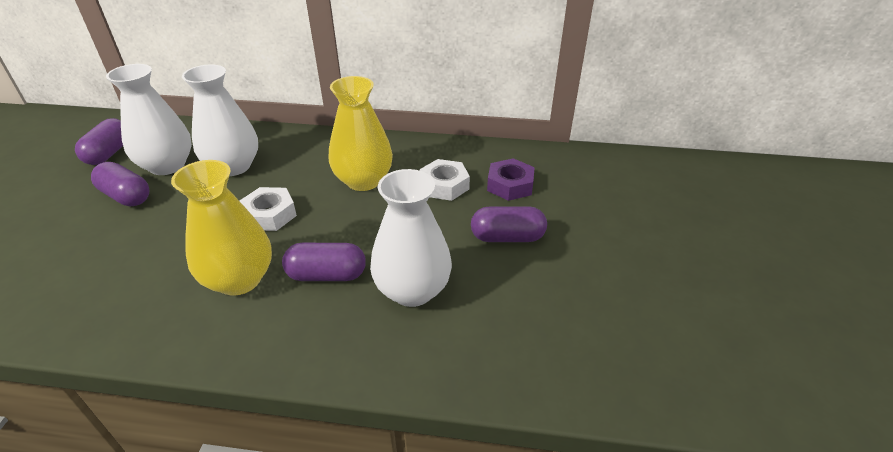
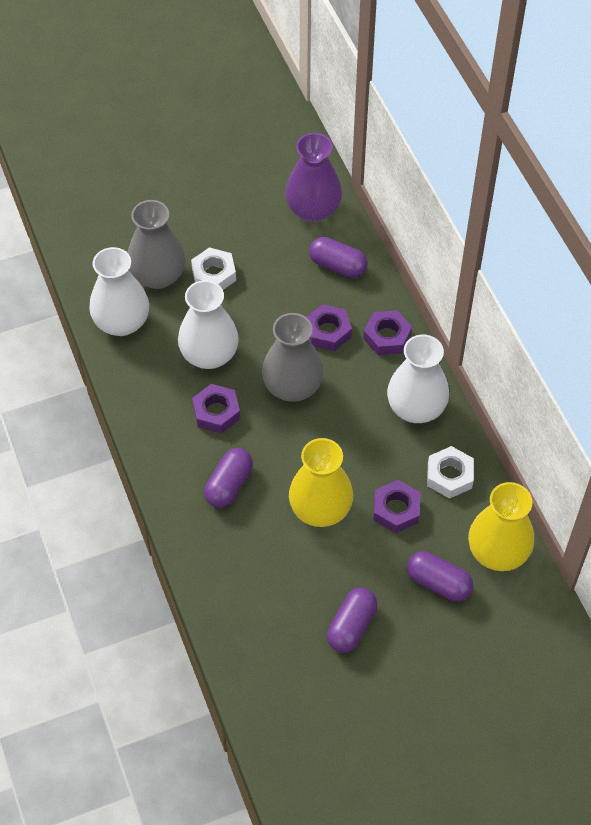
grey vase: 0 -> 2
purple nut: 1 -> 4
purple vase: 0 -> 1

